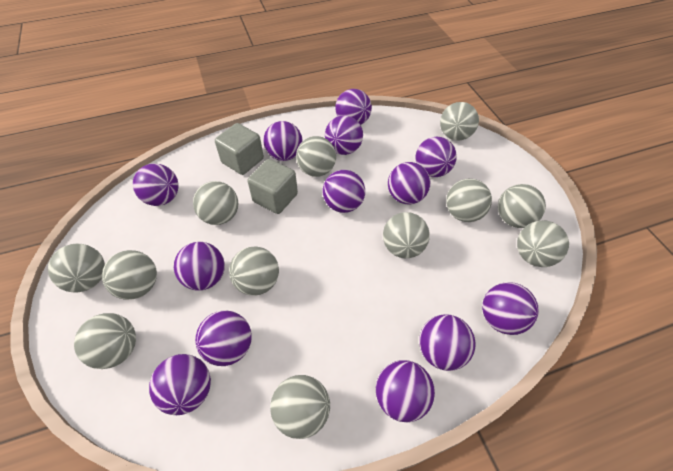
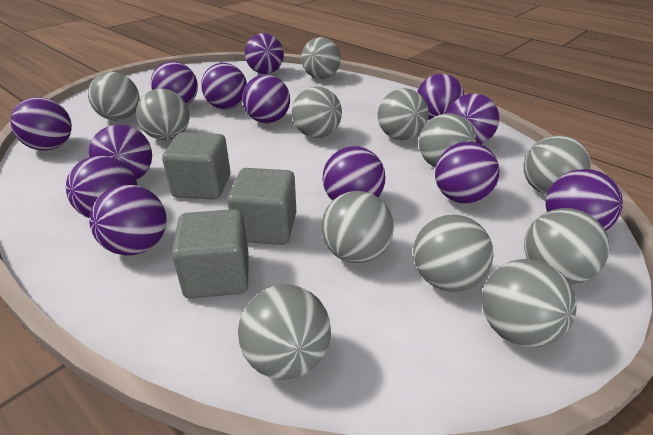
grey cube: 2 -> 3

